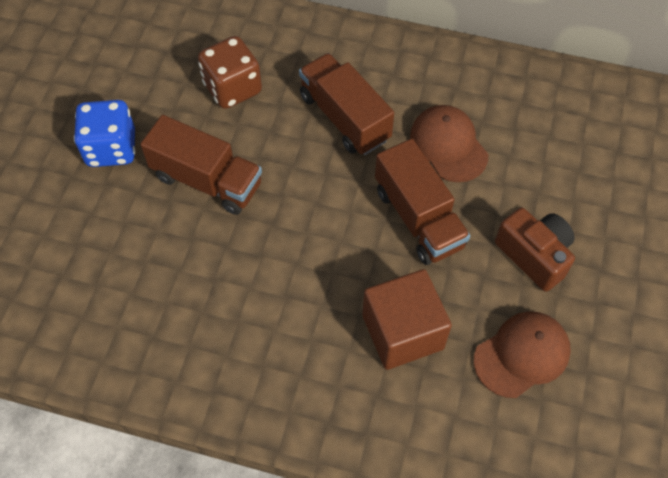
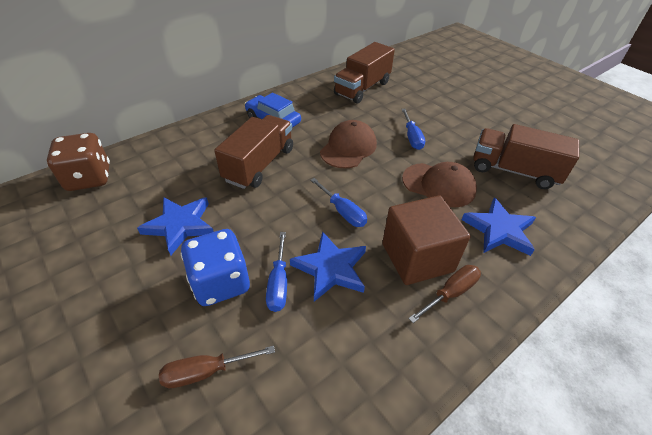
blue car: 0 -> 1
blue screwdriver: 0 -> 3
blue star: 0 -> 3
brown camera: 1 -> 0
brown screwdriver: 0 -> 2

